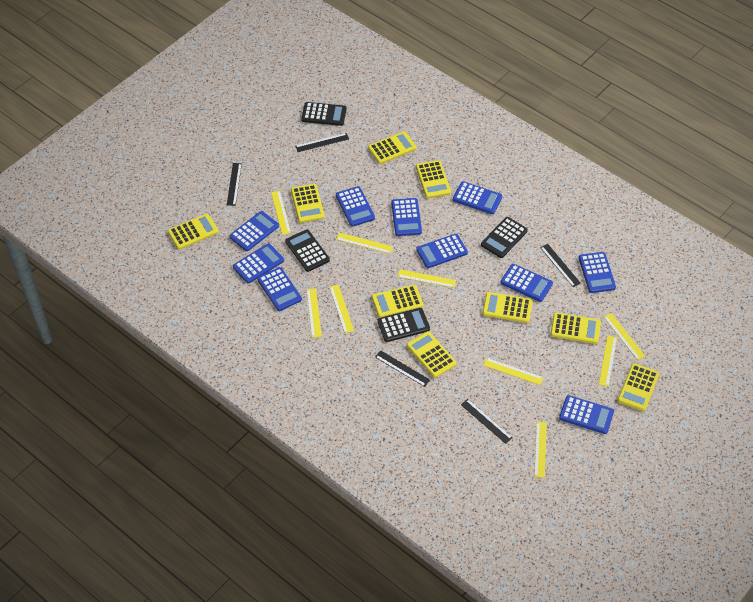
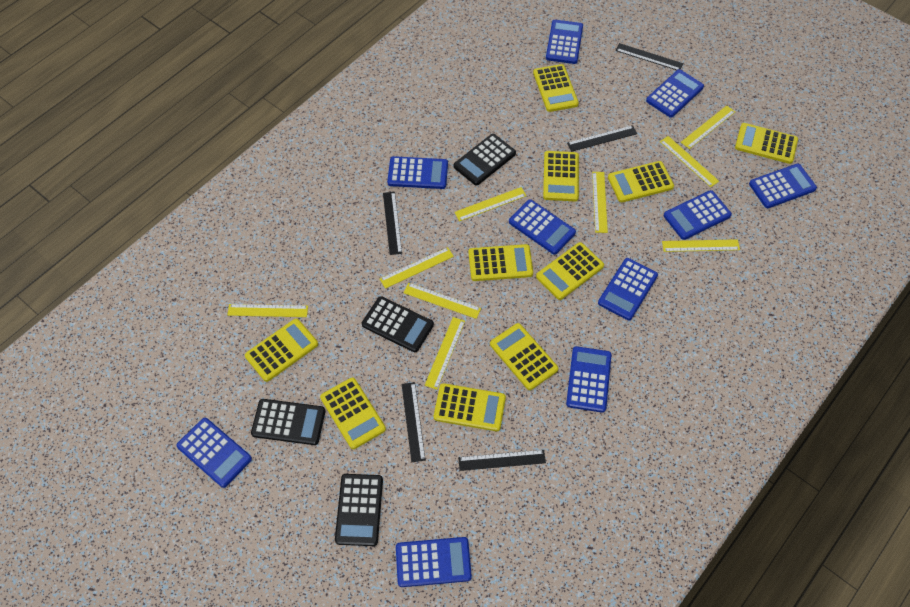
yellow calculator: 9 -> 10

